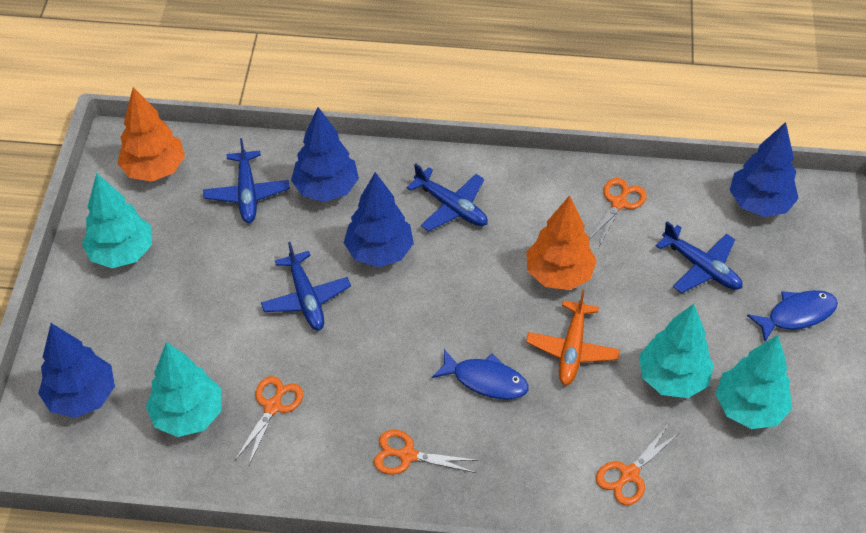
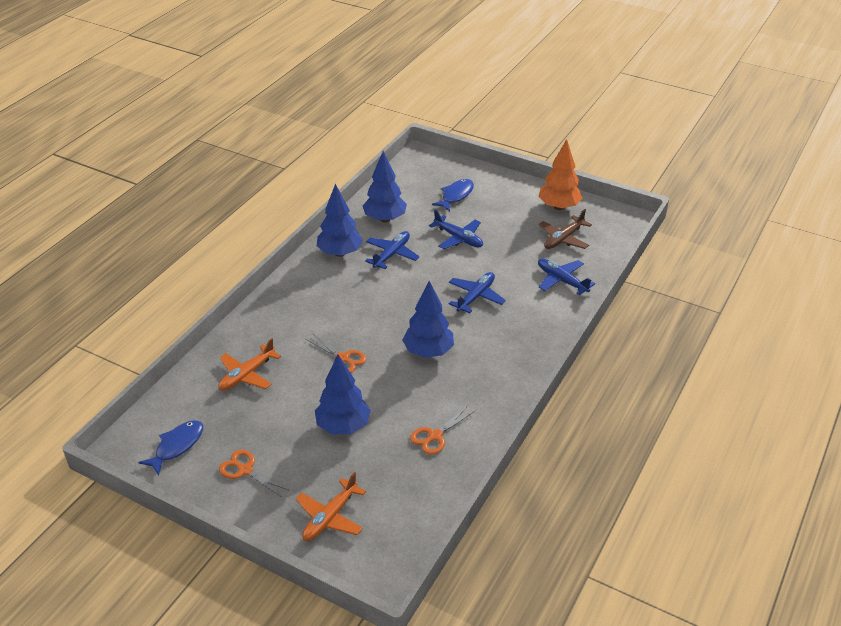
brown plane: 0 -> 1
orange plane: 1 -> 2
orange scissors: 4 -> 3
orange tree: 2 -> 1
turquoise tree: 4 -> 0

